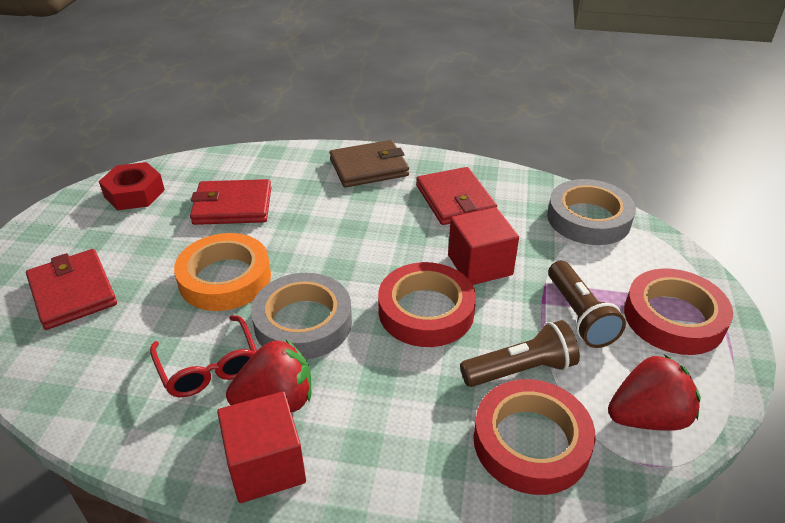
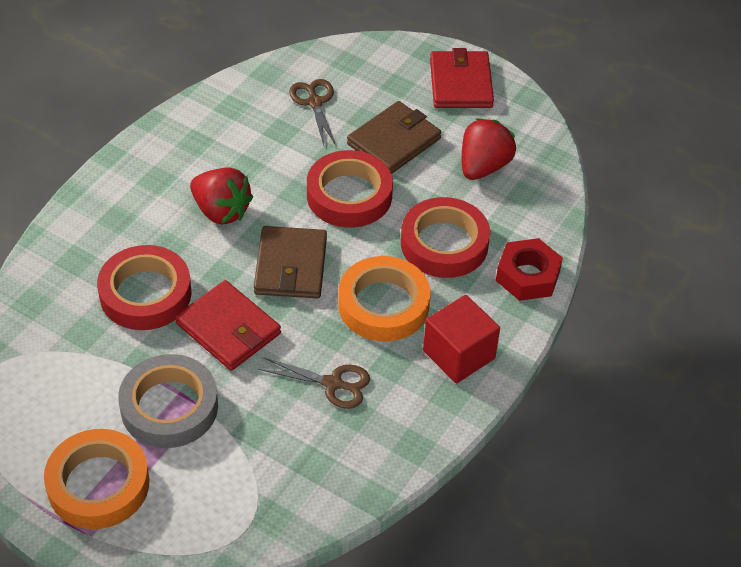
brown flashlight: 2 -> 0
brown scissors: 0 -> 2
brown wallet: 1 -> 2
grey tape: 2 -> 1
orange tape: 1 -> 2
red cube: 2 -> 1
red glasses: 1 -> 0
red wallet: 3 -> 2

